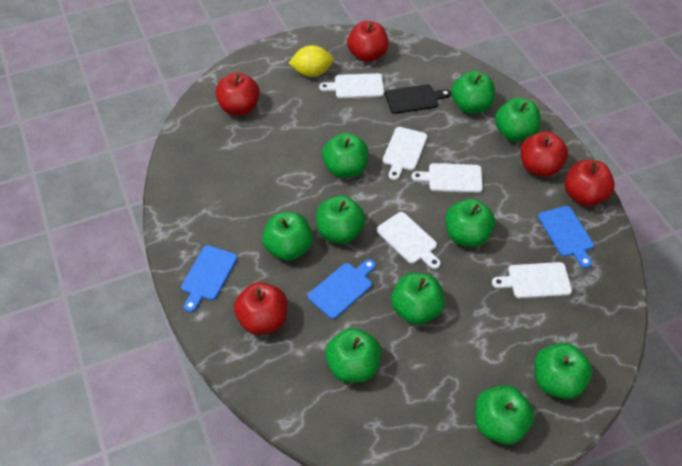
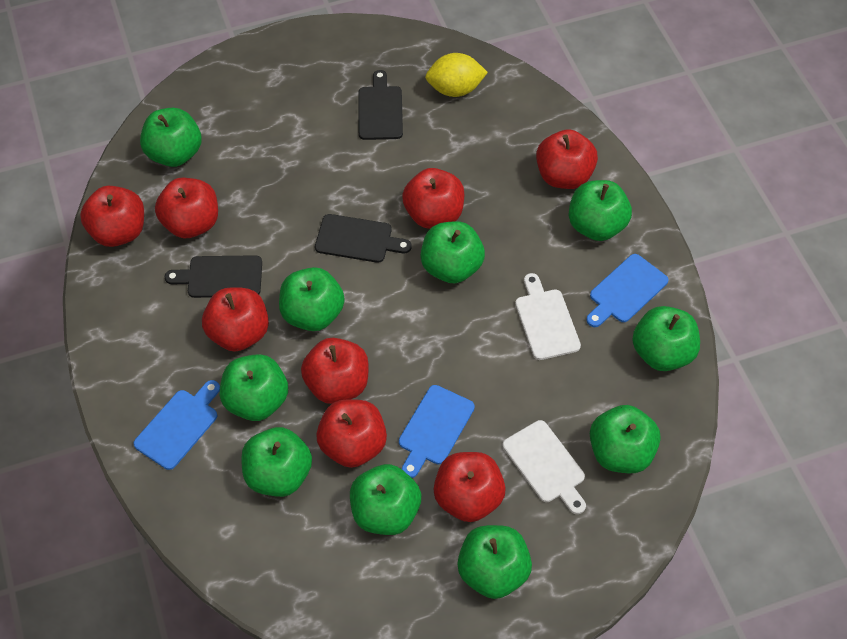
black cutting board: 1 -> 3
red apple: 5 -> 8
white cutting board: 5 -> 2

